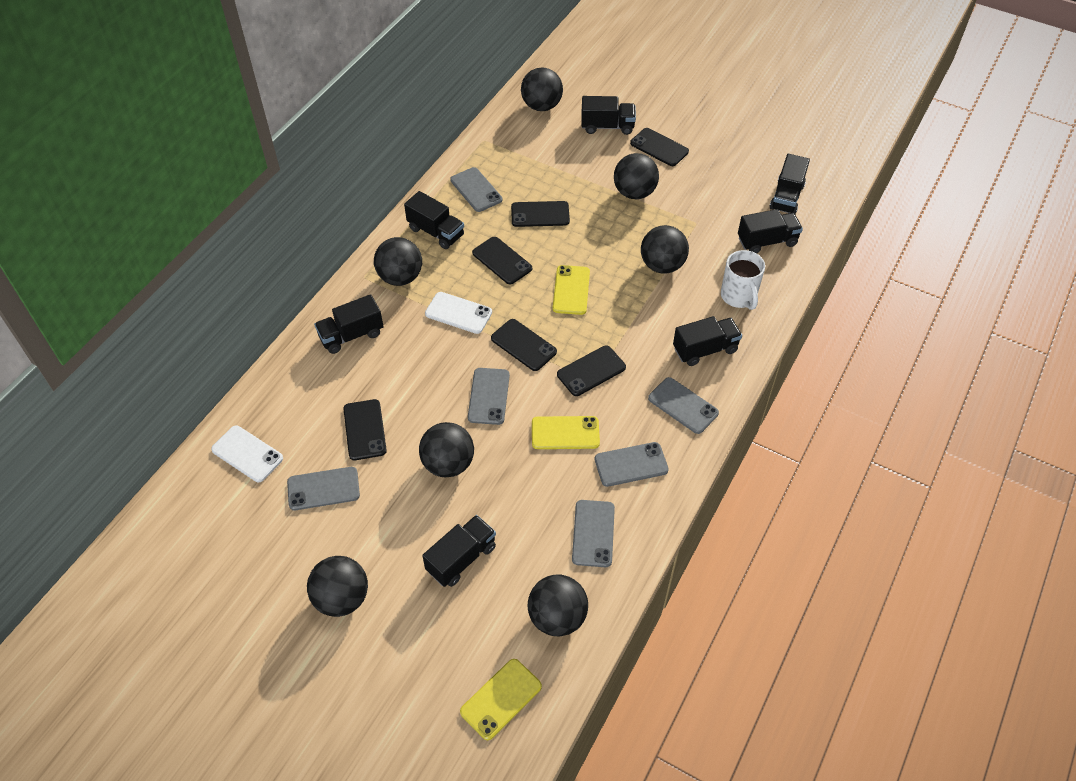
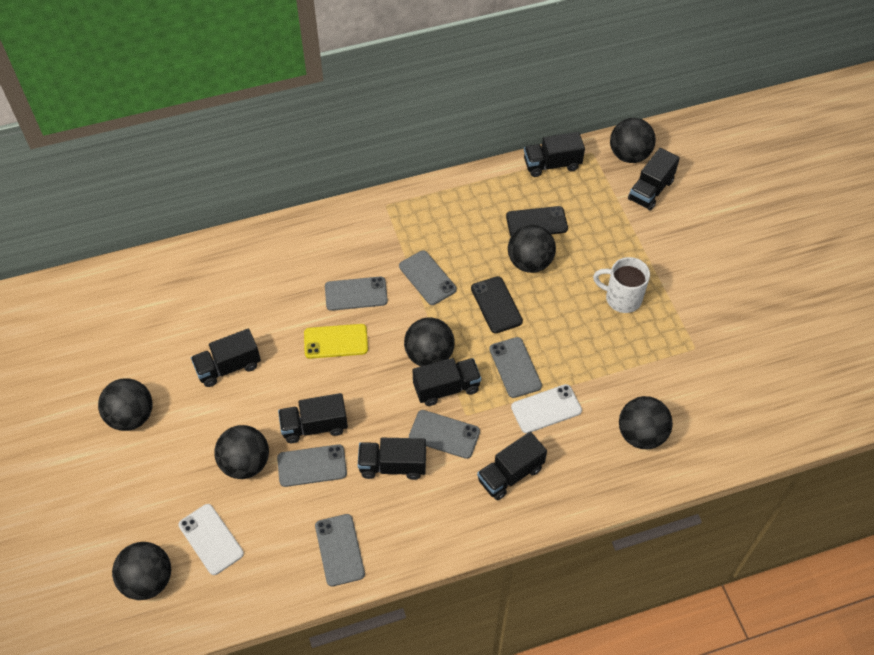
black phone: 6 -> 2
yellow phone: 3 -> 1

